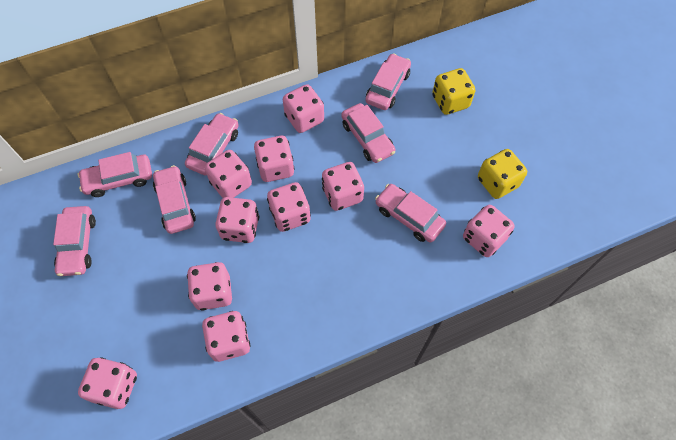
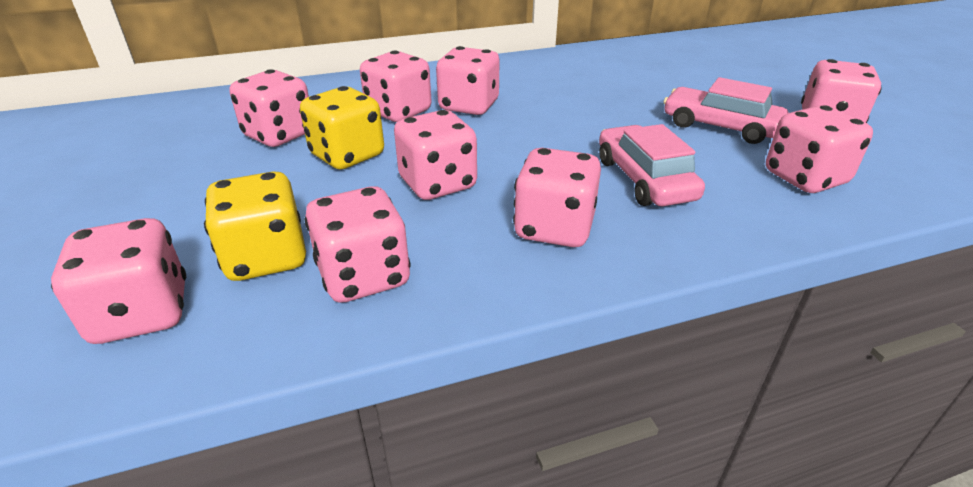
pink car: 7 -> 2
pink dice: 10 -> 9

